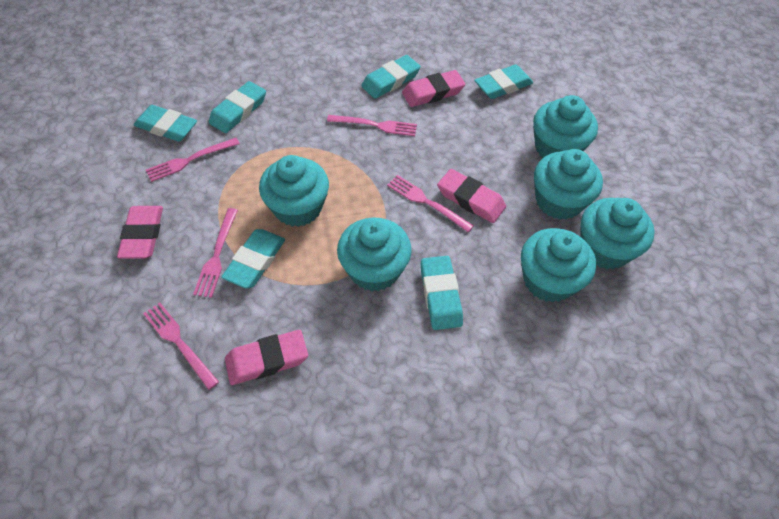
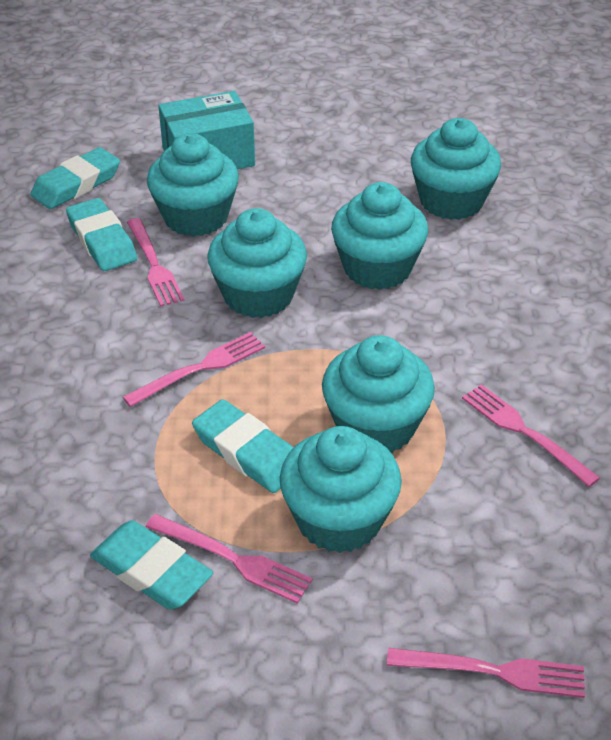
pink eraser: 4 -> 0
turquoise box: 0 -> 1
turquoise eraser: 6 -> 4

